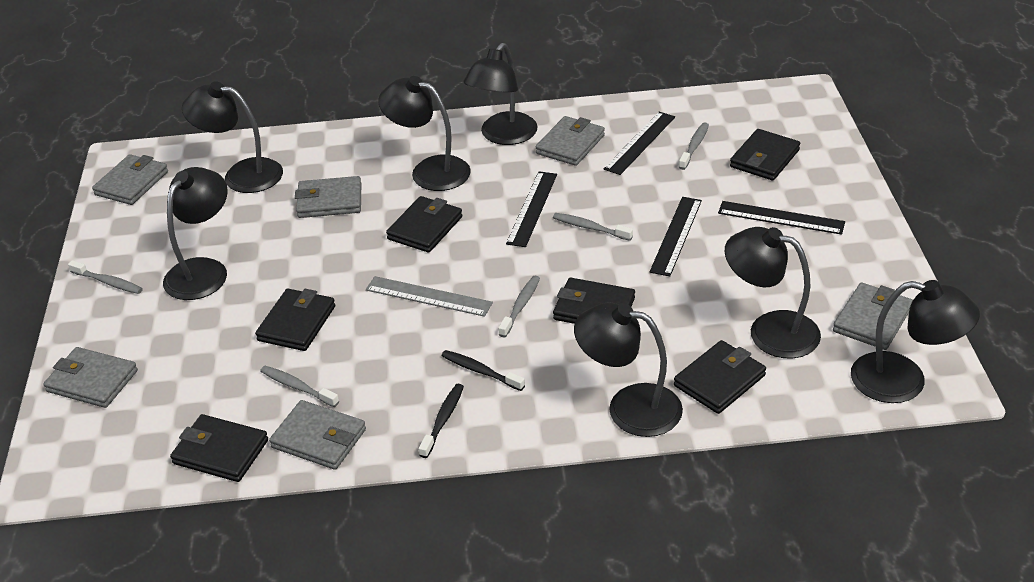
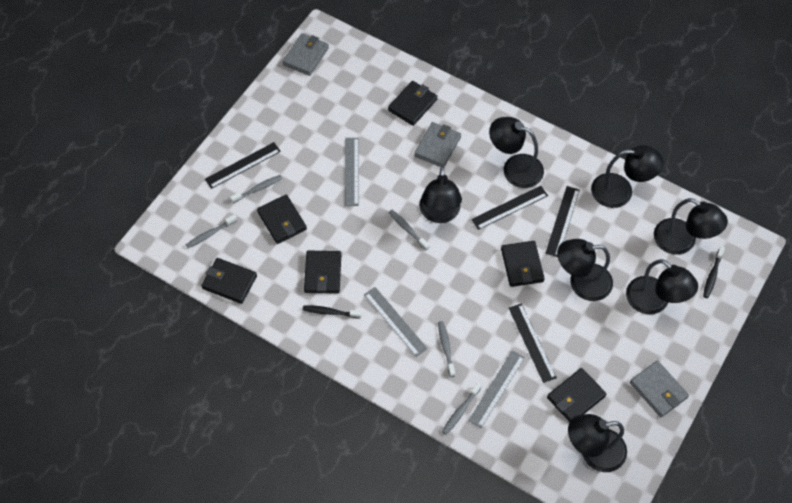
grey ruler: 1 -> 3
grey wallet: 6 -> 3

